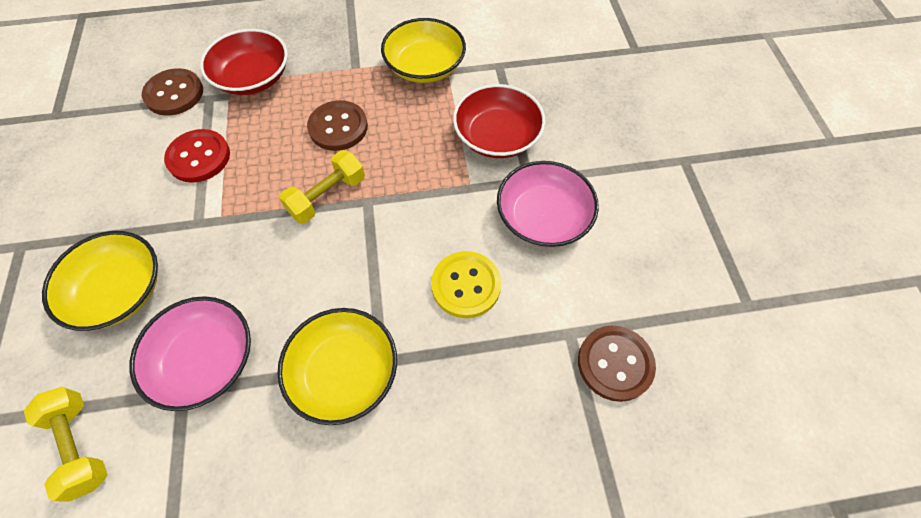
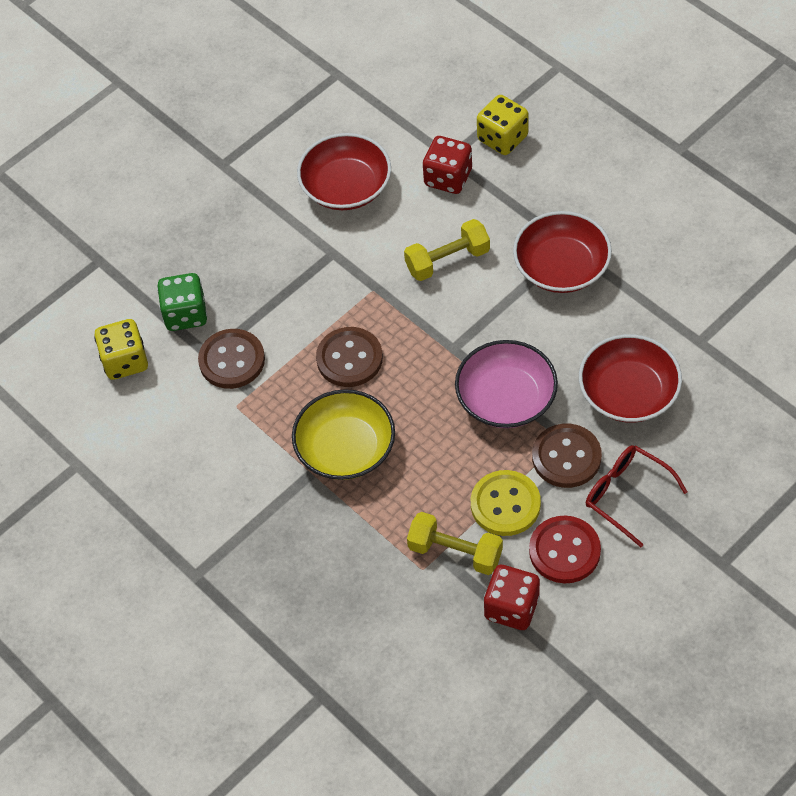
green dice: 0 -> 1
pink bowl: 2 -> 1
red bowl: 2 -> 3
red dice: 0 -> 2
red glasses: 0 -> 1
yellow bowl: 3 -> 1
yellow dice: 0 -> 2

